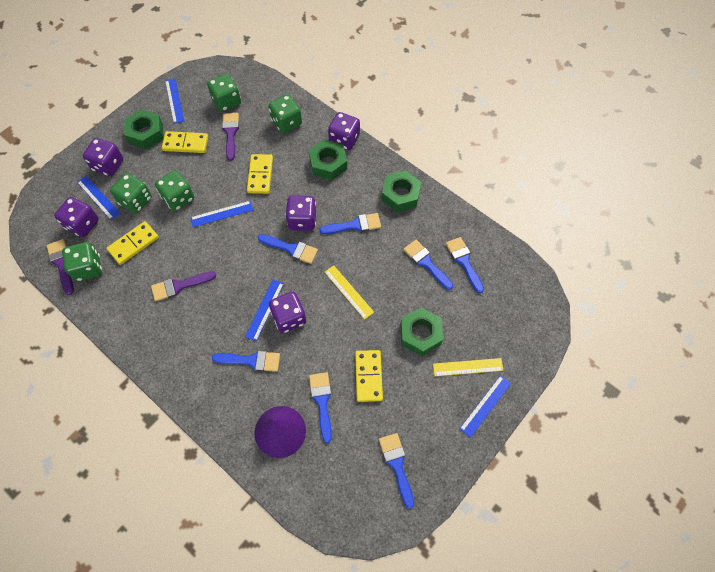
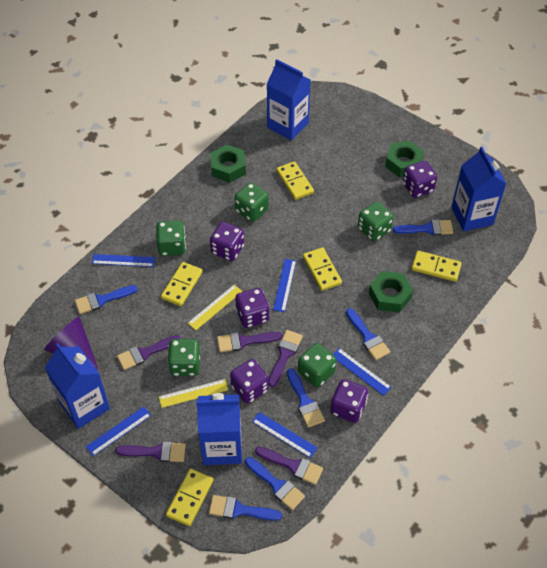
blue brush: 7 -> 6
blue carton: 0 -> 4
green nut: 4 -> 3
purple brush: 3 -> 5
yellow domino: 4 -> 5

